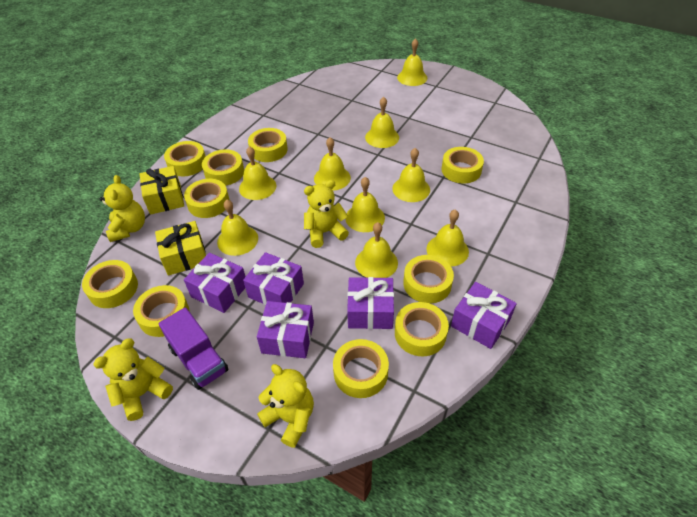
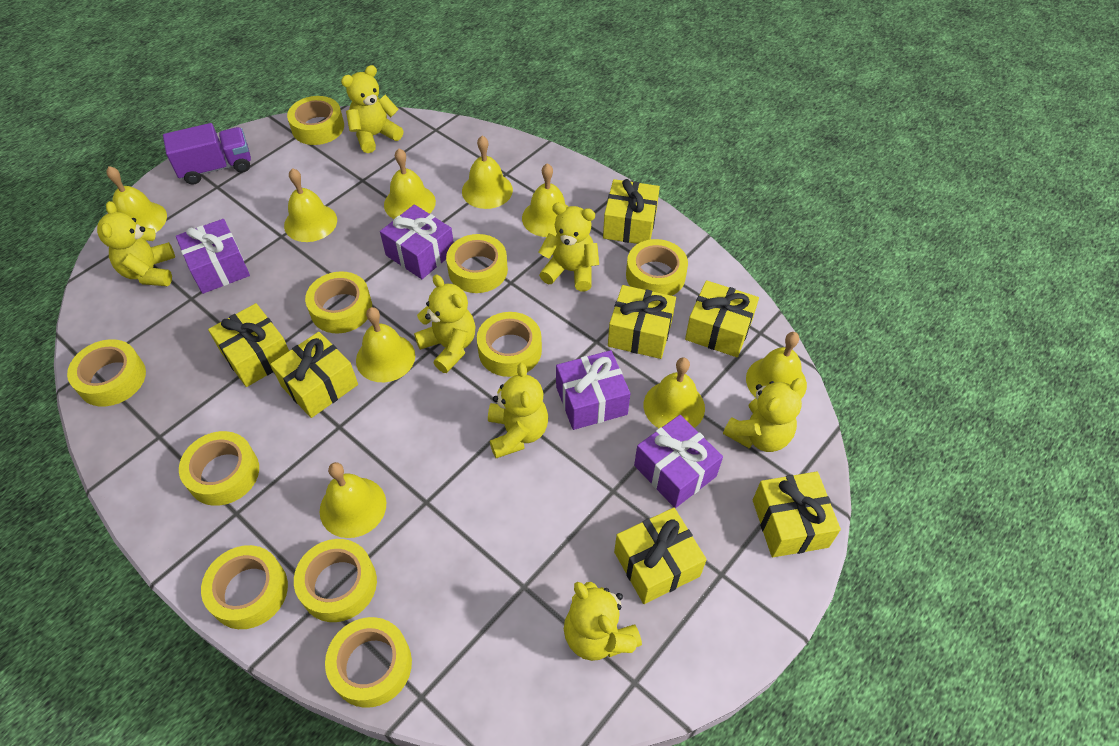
purple gift: 5 -> 4
yellow gift: 2 -> 7
yellow teddy bear: 4 -> 7

